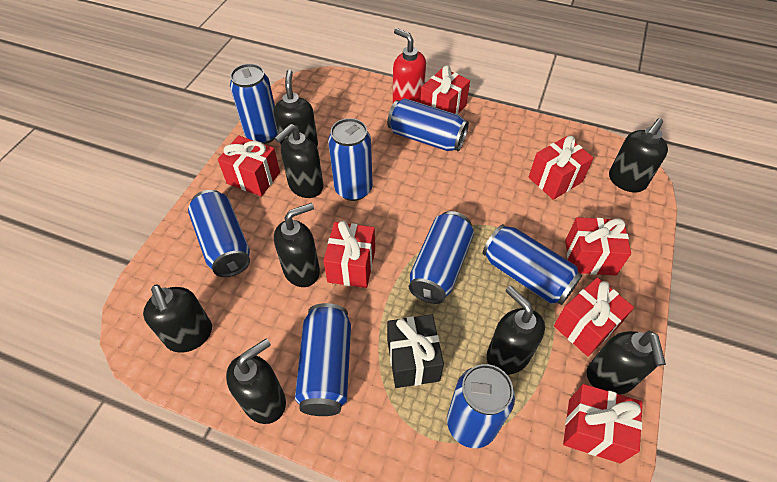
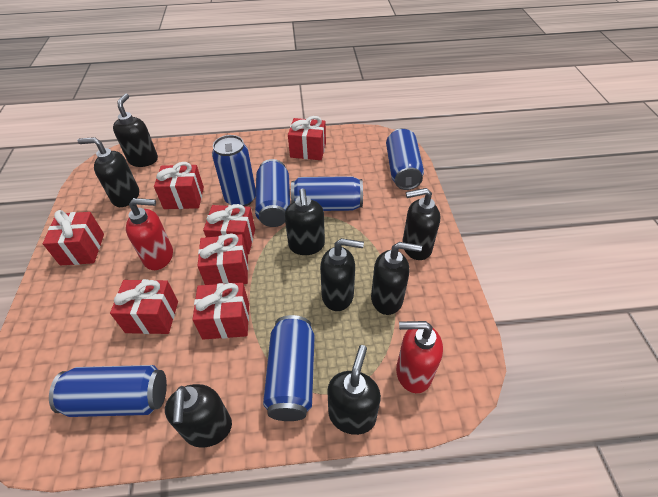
black gift: 1 -> 0
blue can: 8 -> 6
red soap dispenser: 1 -> 2

